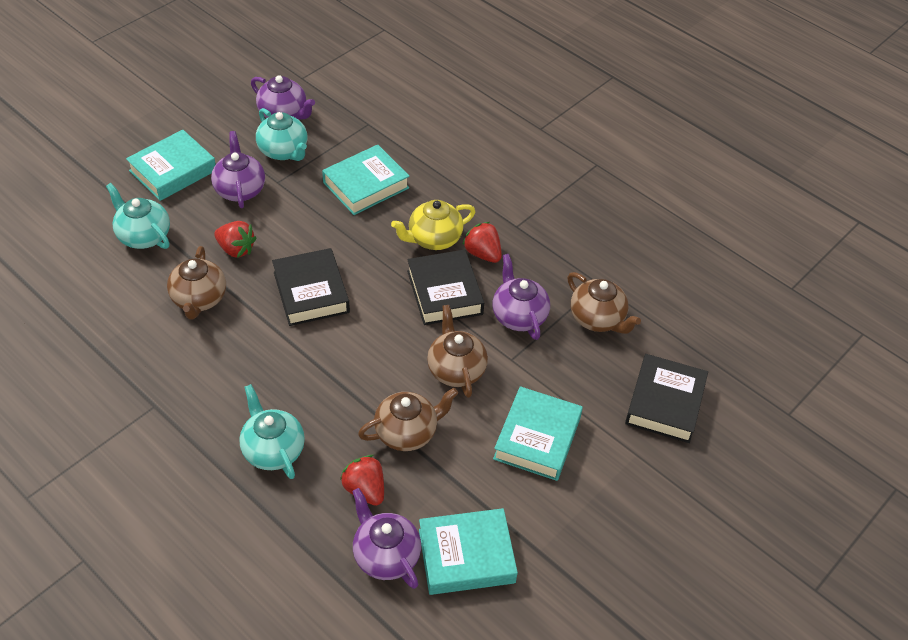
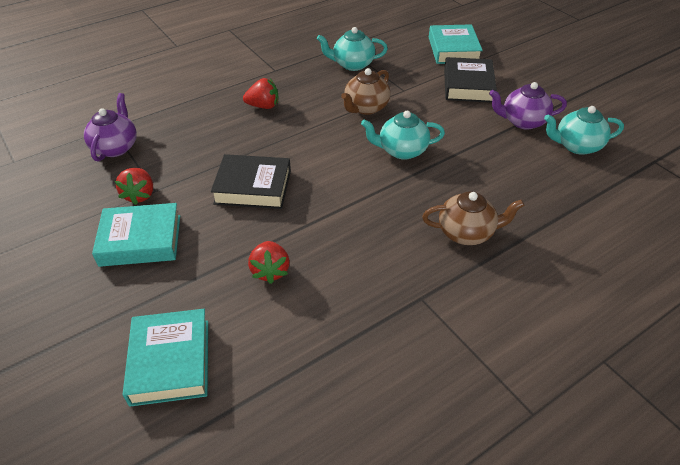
black book: 3 -> 2
brown teapot: 4 -> 2
purple teapot: 4 -> 2
turquoise book: 4 -> 3
yellow teapot: 1 -> 0

